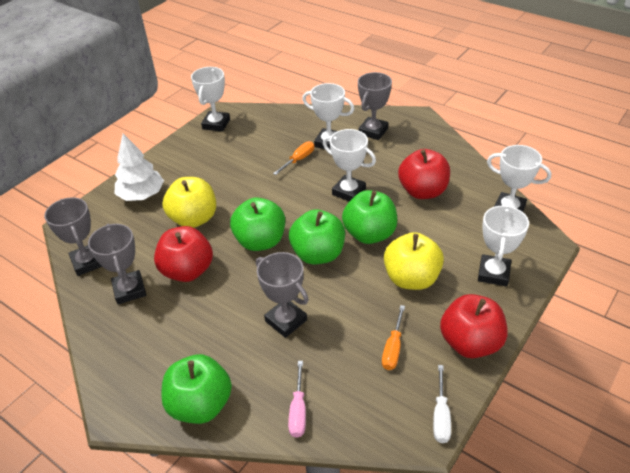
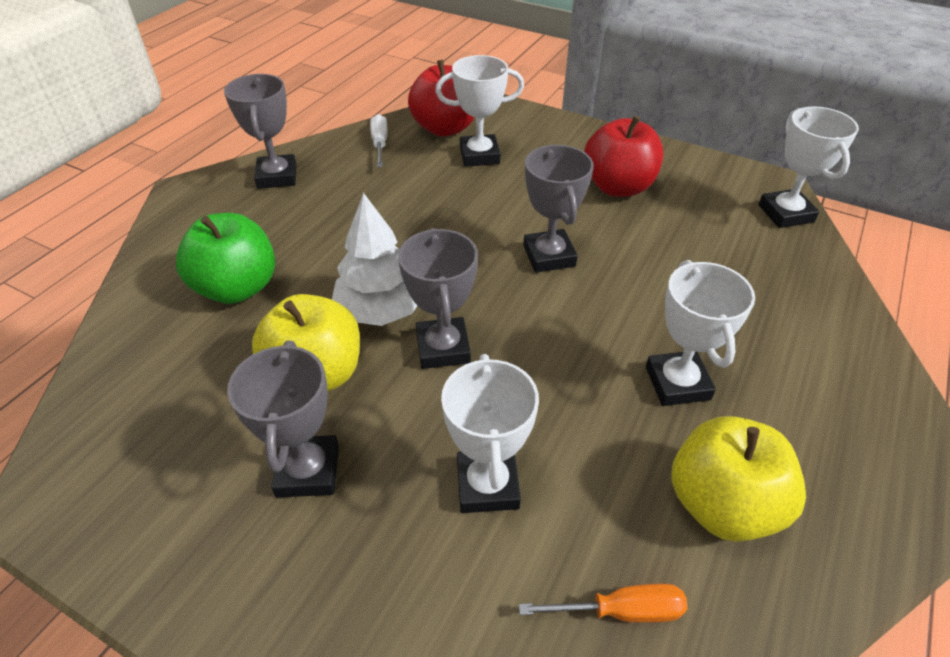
green apple: 4 -> 1
orange screwdriver: 2 -> 1
pink screwdriver: 1 -> 0
red apple: 3 -> 2
white trophy: 5 -> 4

